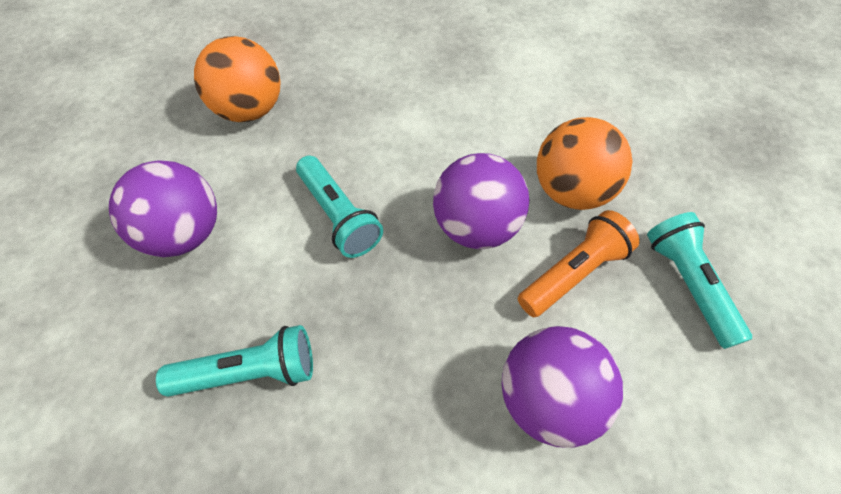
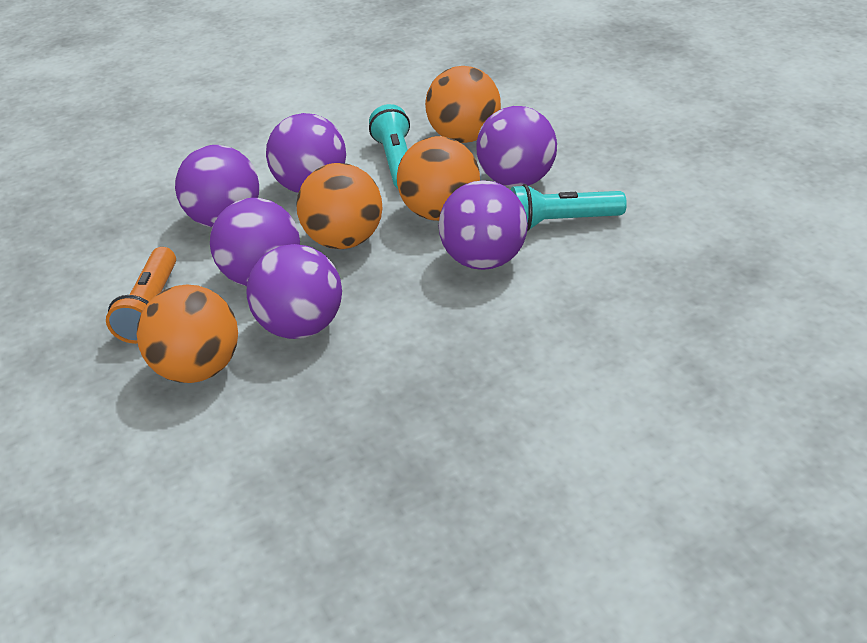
orange ball: 2 -> 4
purple ball: 3 -> 6
turquoise flashlight: 3 -> 2

